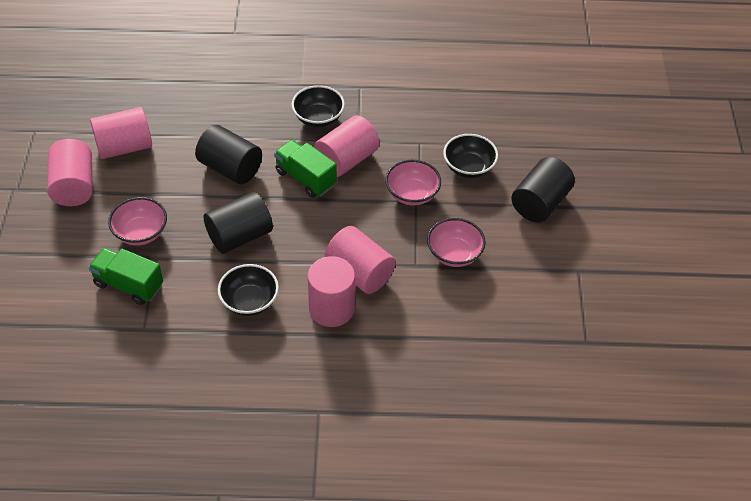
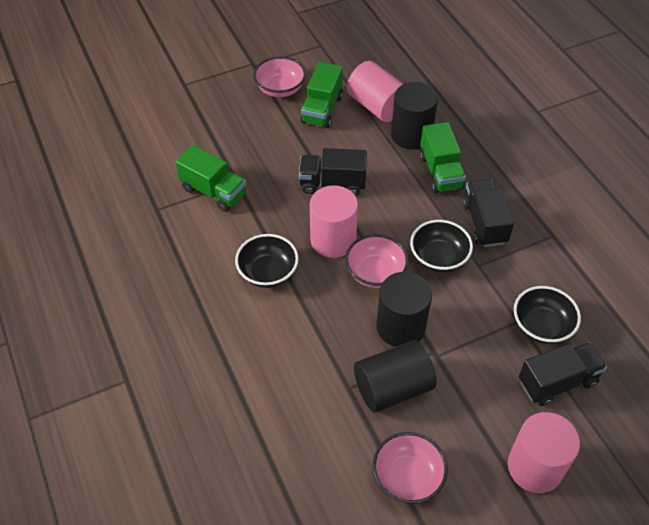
black truck: 0 -> 3
green truck: 2 -> 3
pink cylinder: 5 -> 3

